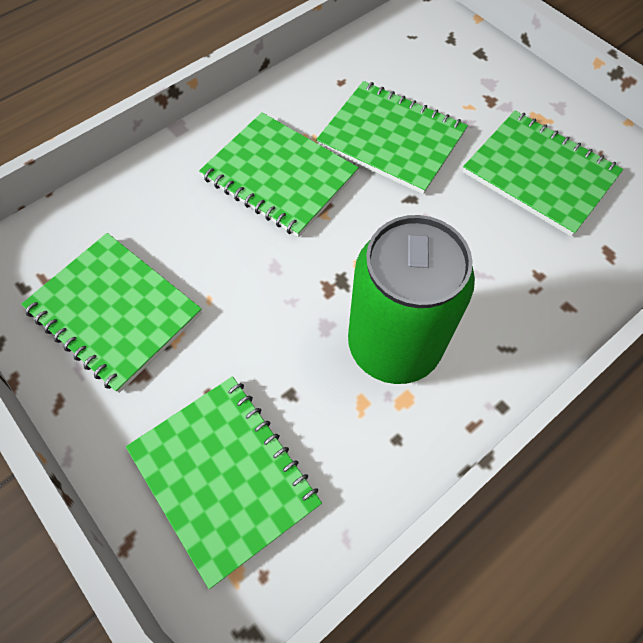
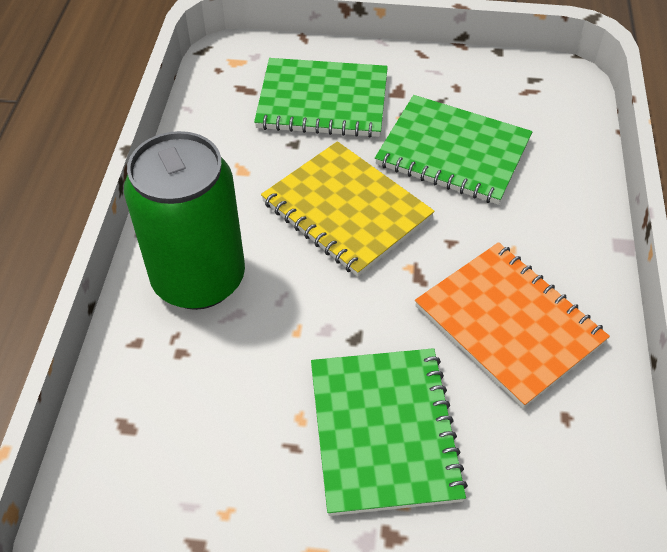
green notebook: 5 -> 3
orange notebook: 0 -> 1
yellow notebook: 0 -> 1

